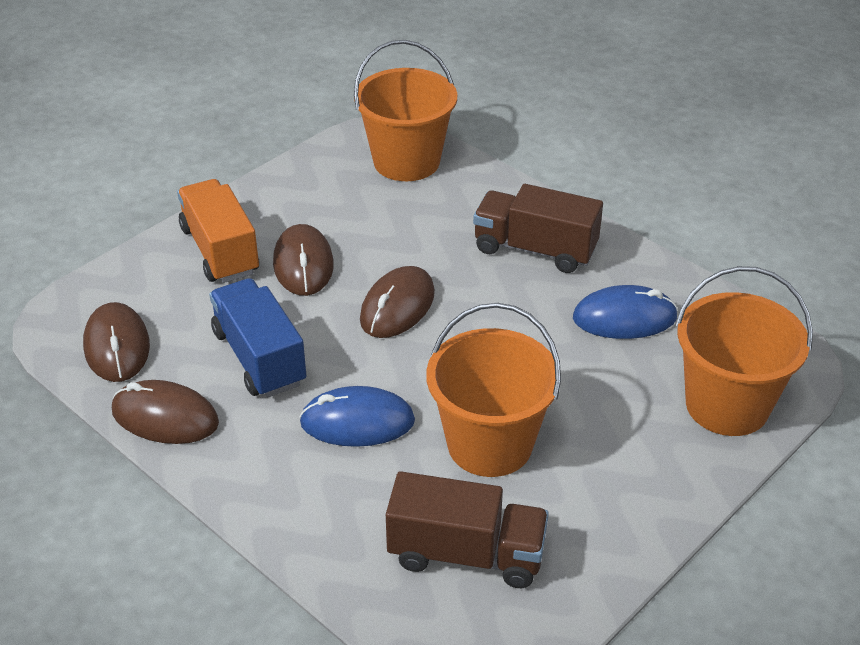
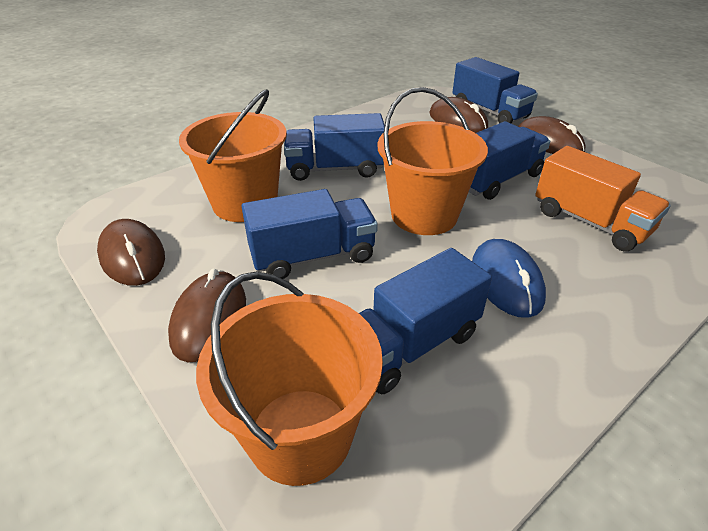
blue mouse: 2 -> 1
blue truck: 1 -> 5
brown truck: 2 -> 0

